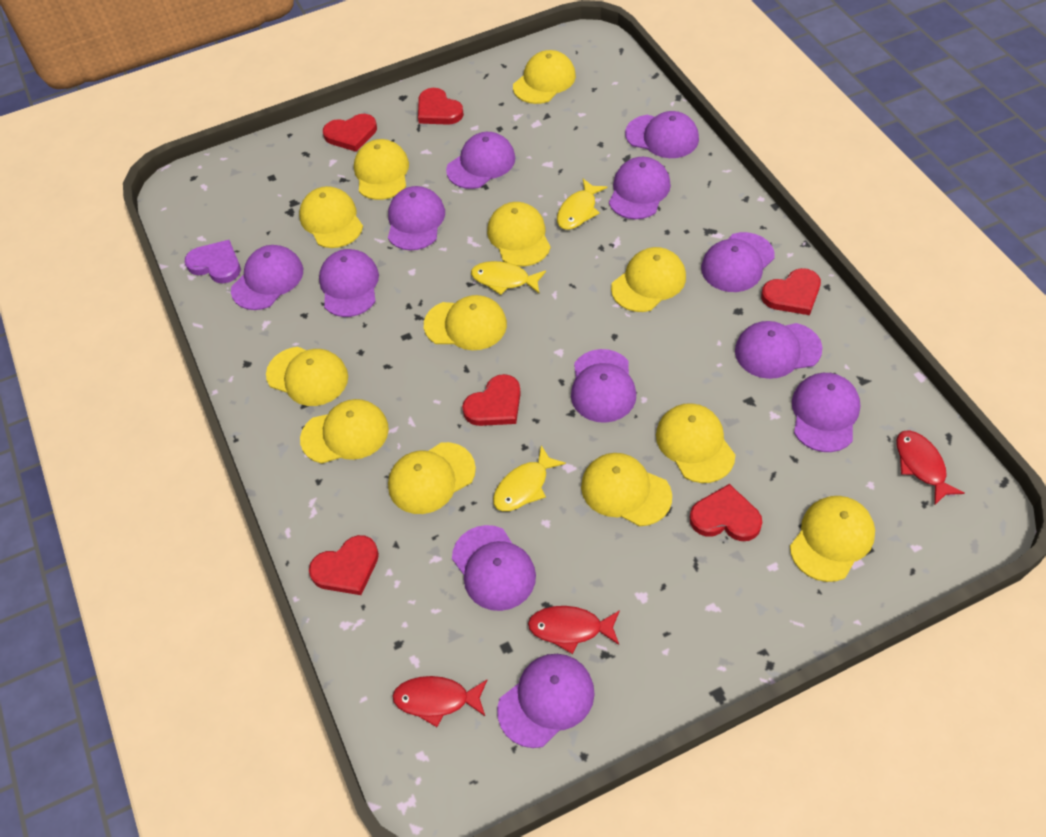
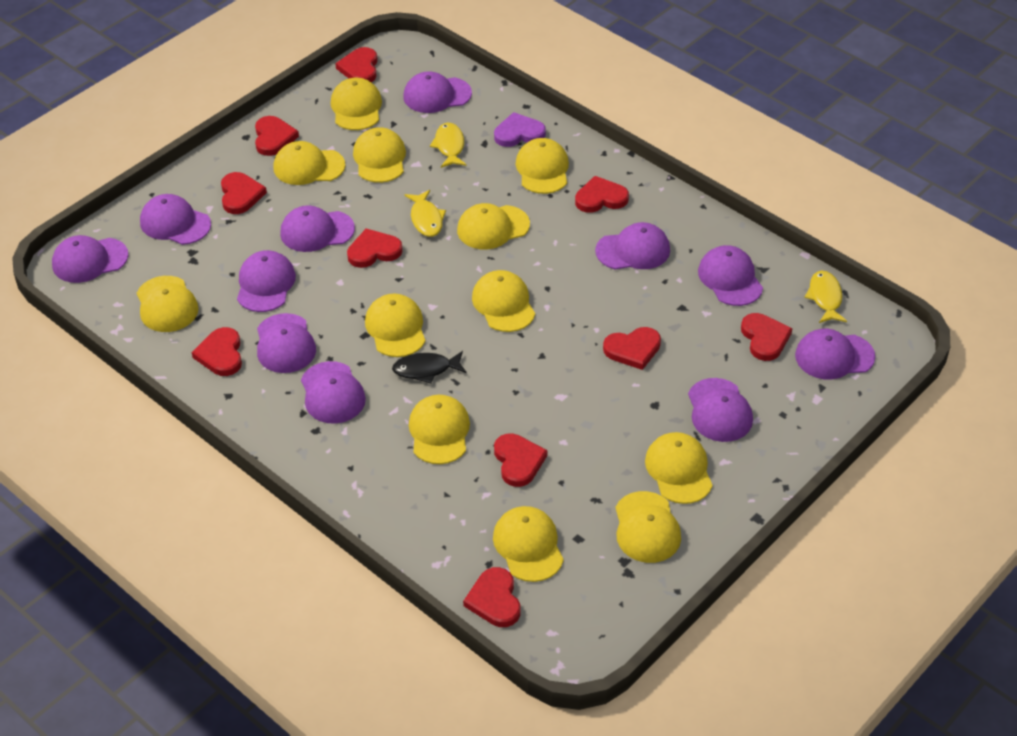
black fish: 0 -> 1
purple cap: 12 -> 11
red fish: 3 -> 0
red heart: 6 -> 10

